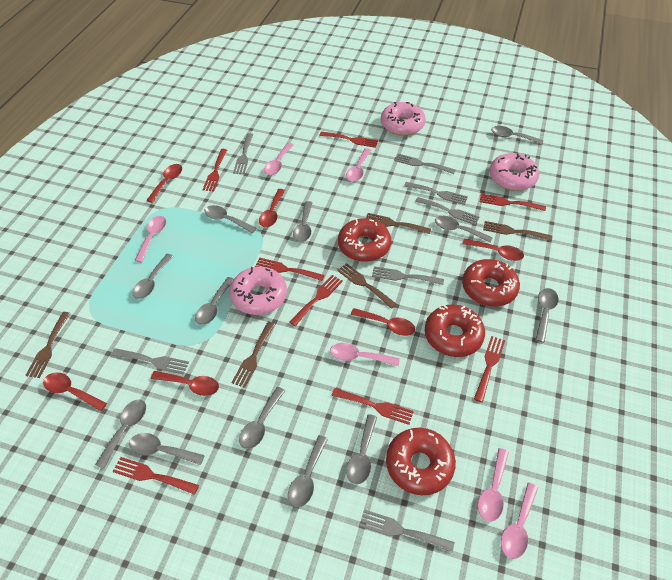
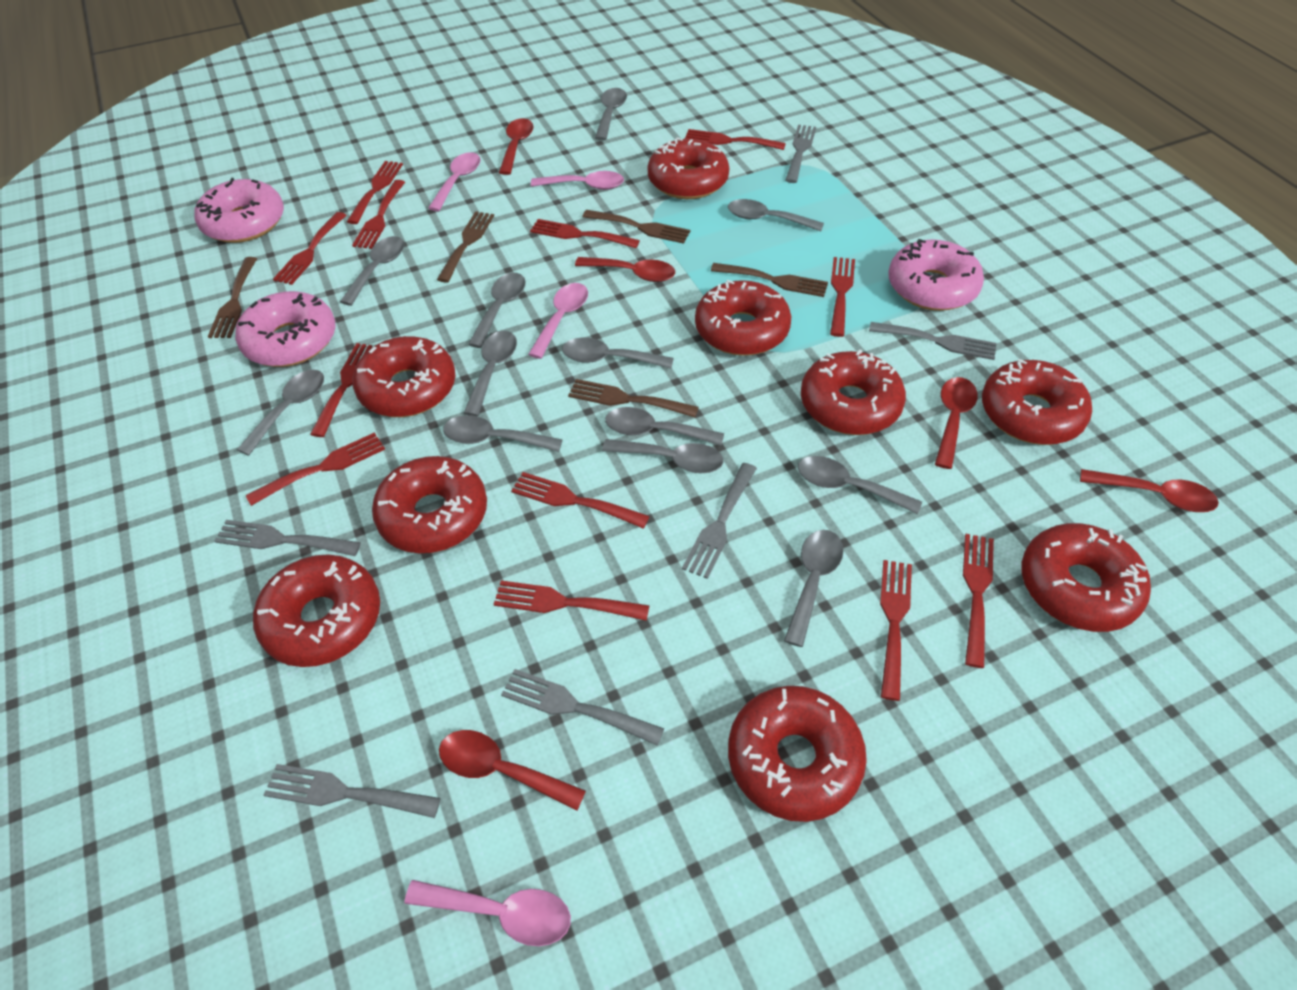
grey fork: 7 -> 6
pink spoon: 6 -> 4
red donut: 4 -> 9
red fork: 8 -> 12
red spoon: 6 -> 5

